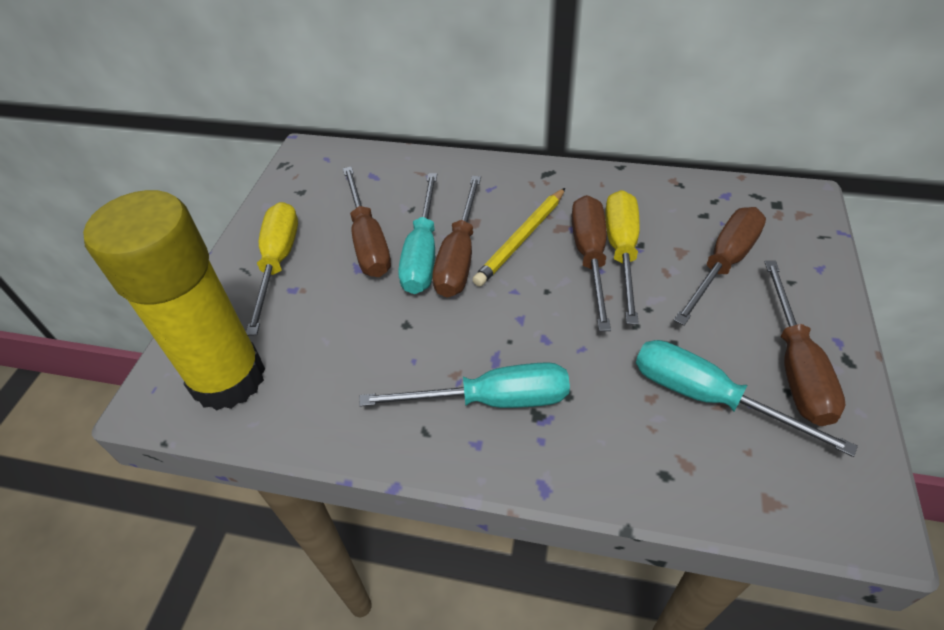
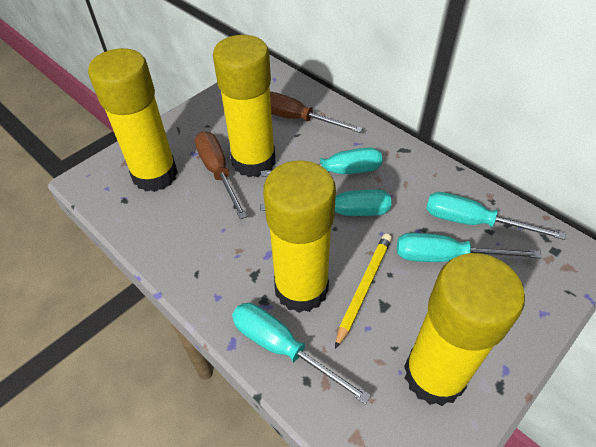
brown screwdriver: 5 -> 2
turquoise screwdriver: 3 -> 5
yellow glue stick: 1 -> 4
yellow screwdriver: 2 -> 0

